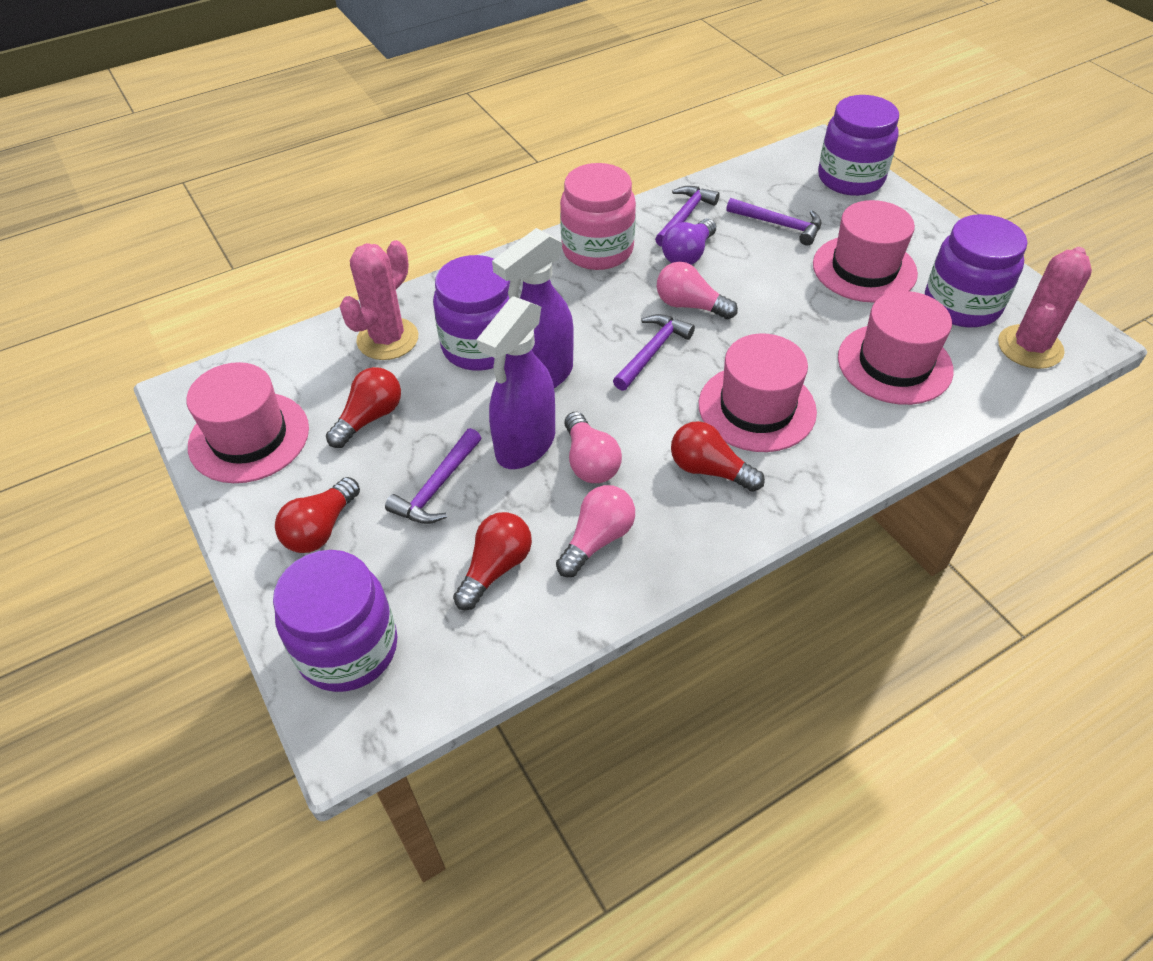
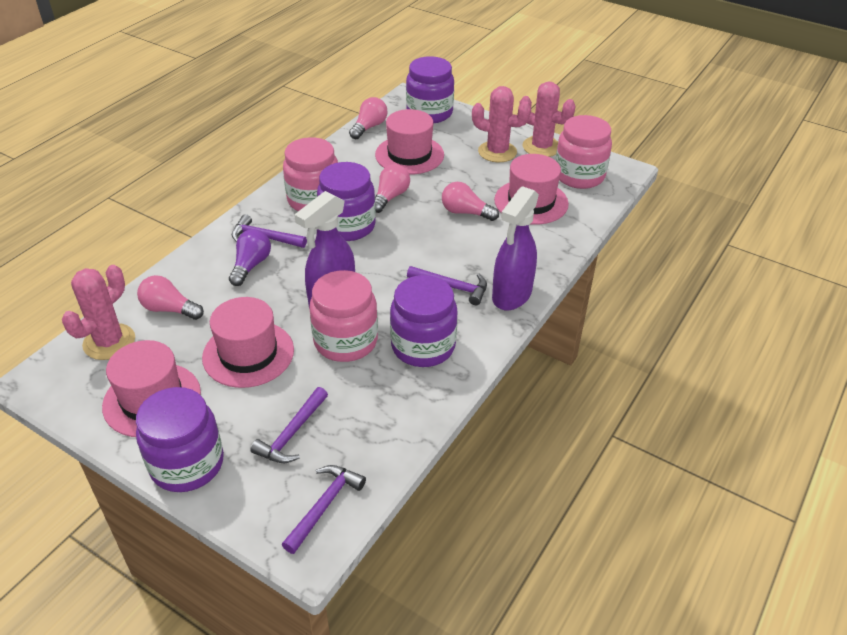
pink cactus: 2 -> 3
pink jar: 1 -> 3
pink light bulb: 3 -> 4
red light bulb: 4 -> 0

